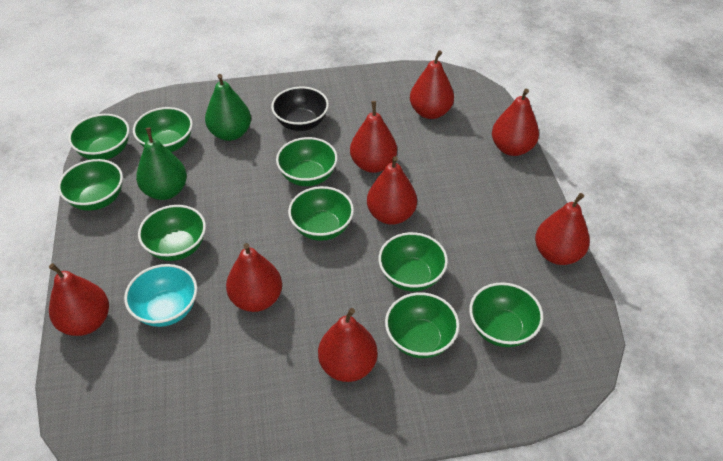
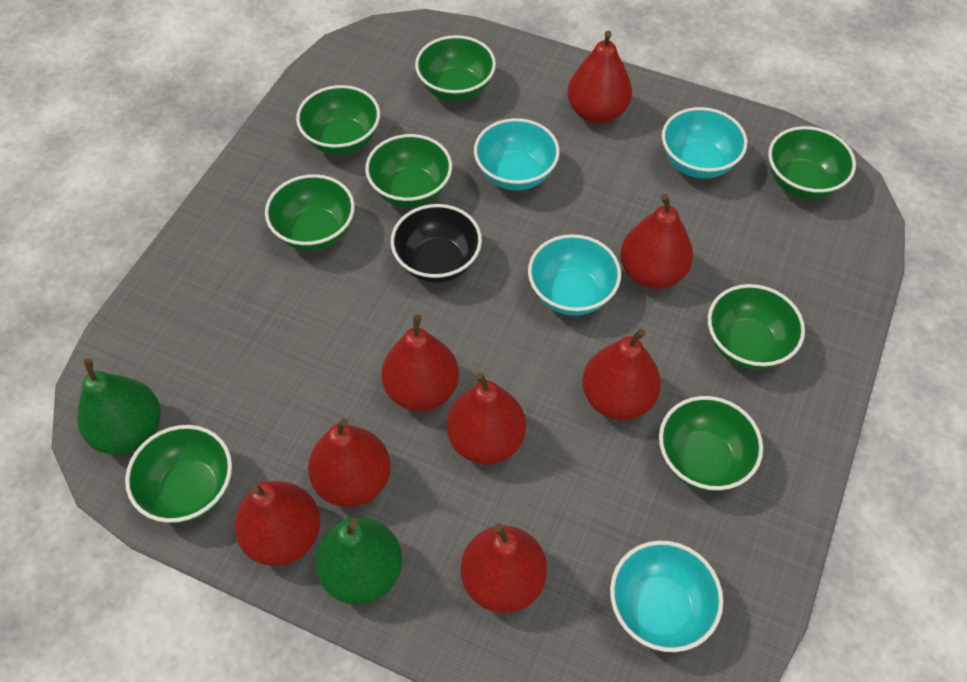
green bowl: 9 -> 8
turquoise bowl: 1 -> 4

